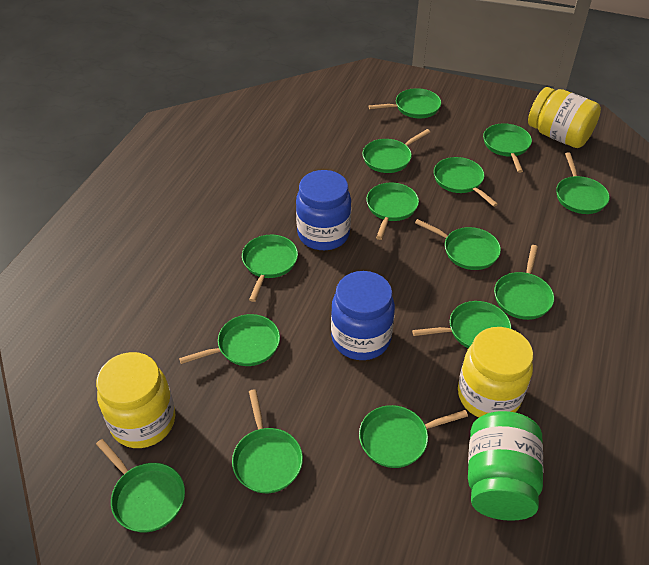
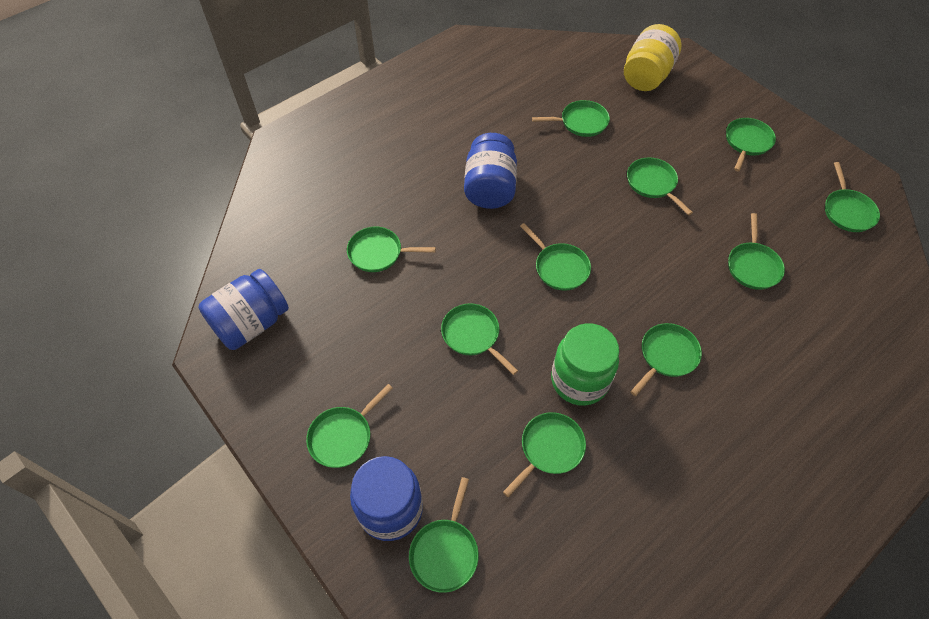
blue jar: 2 -> 3
green pan: 14 -> 12
yellow jar: 3 -> 1

